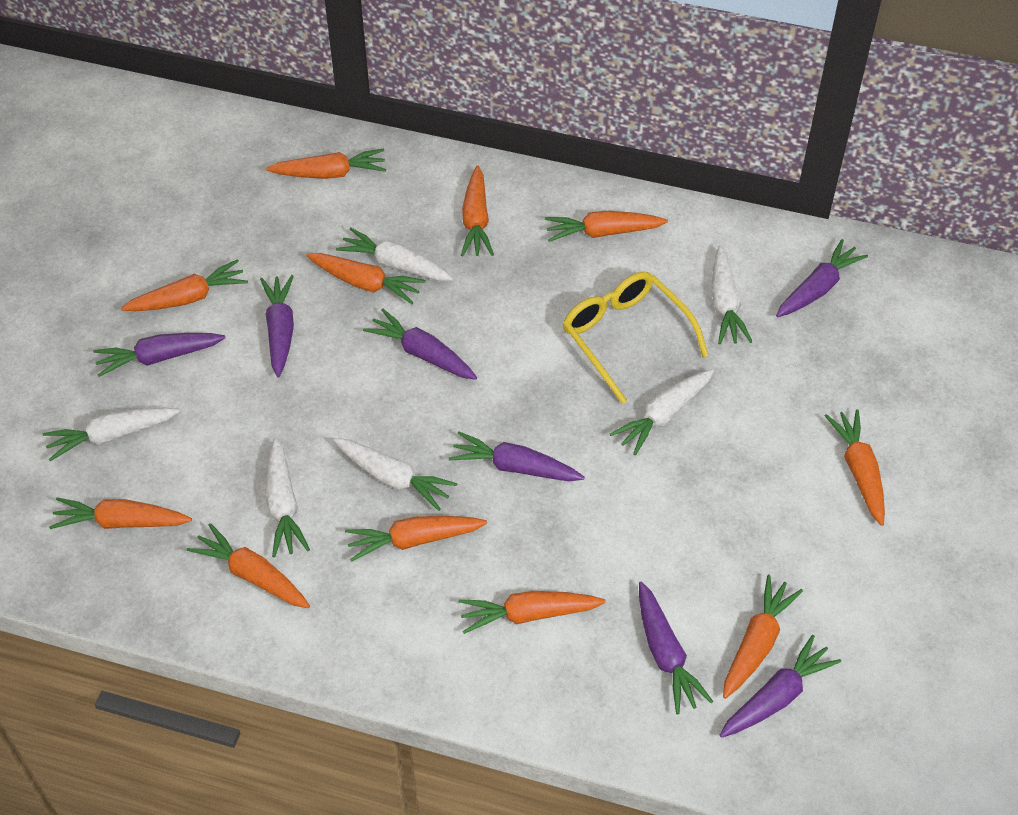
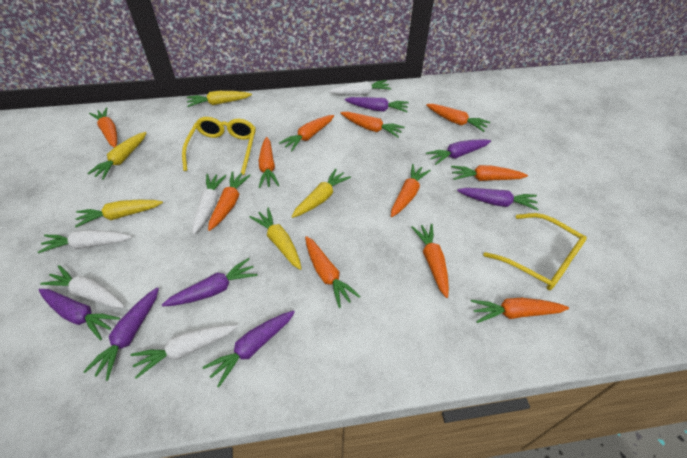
white carrot: 6 -> 5
yellow carrot: 0 -> 5
yellow glasses: 1 -> 2

